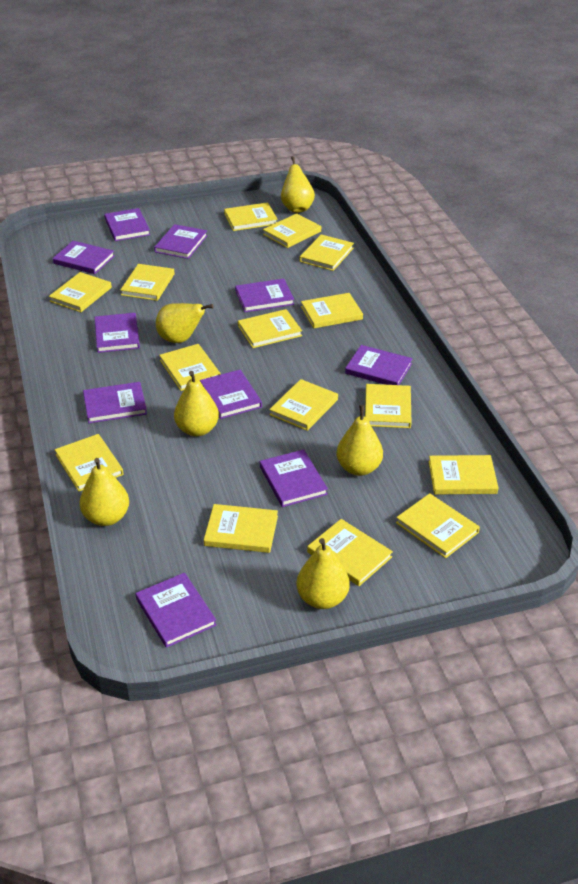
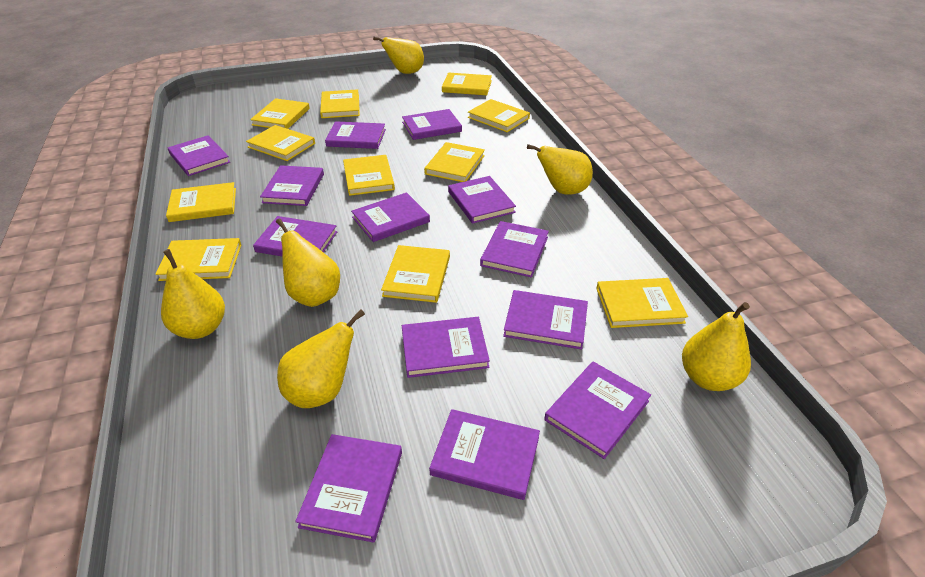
purple book: 10 -> 13
yellow book: 15 -> 11

